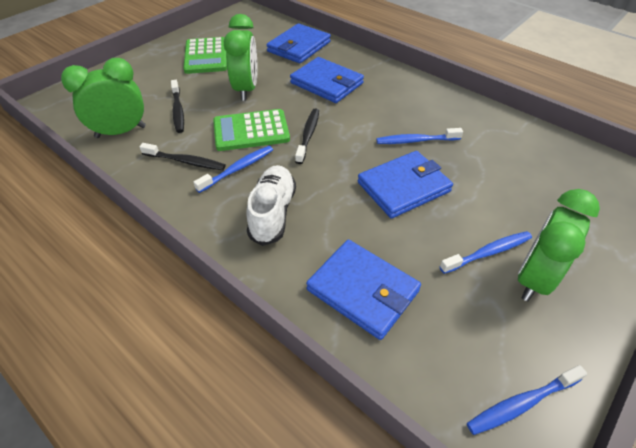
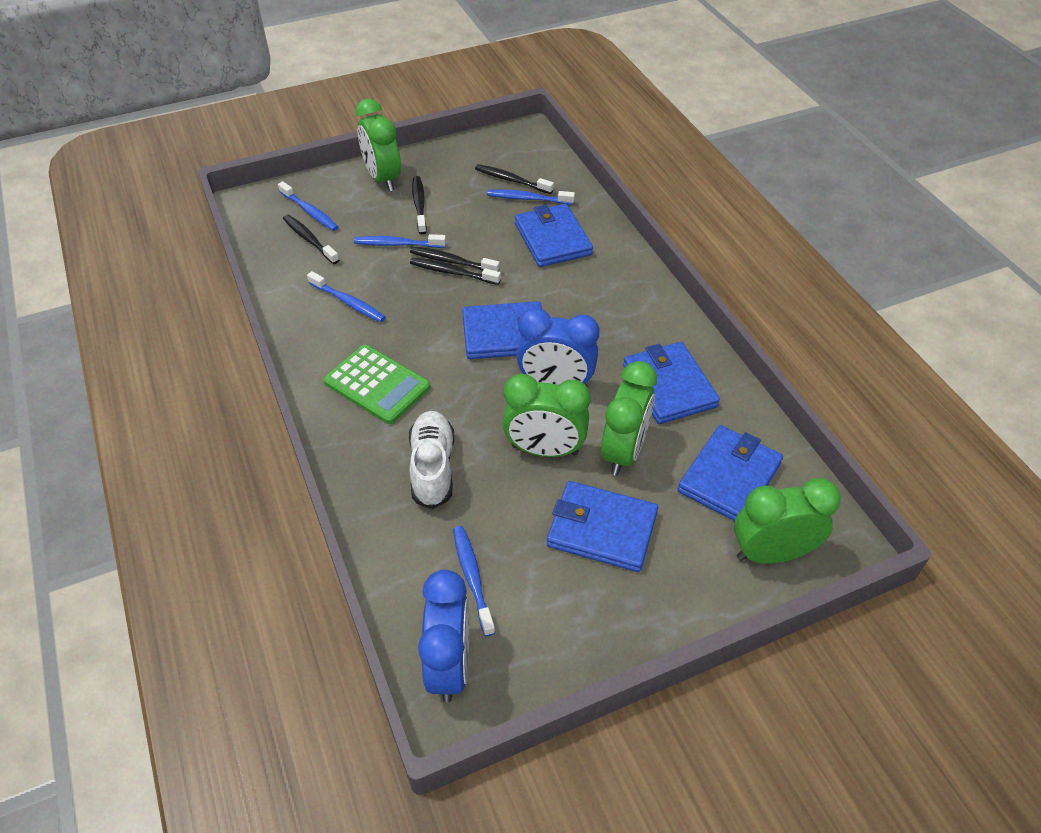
black toothbrush: 3 -> 5
blue clock: 0 -> 2
blue toothbrush: 4 -> 5
blue wallet: 4 -> 5
green calculator: 2 -> 1
green clock: 3 -> 4

